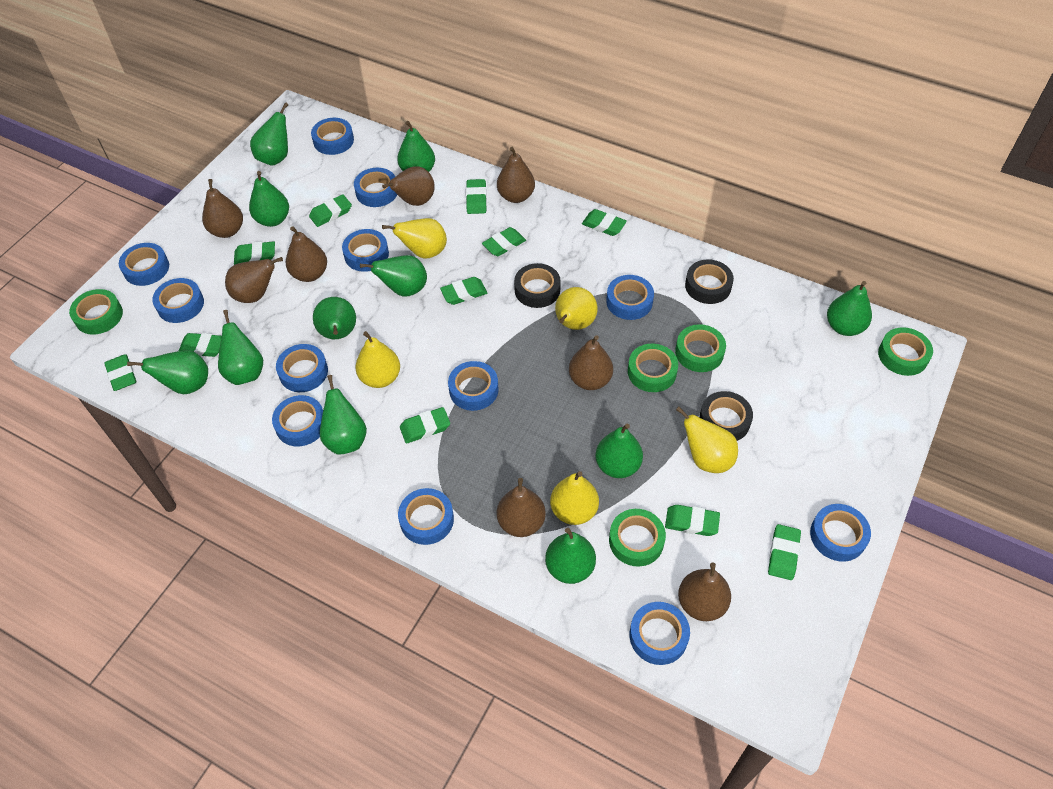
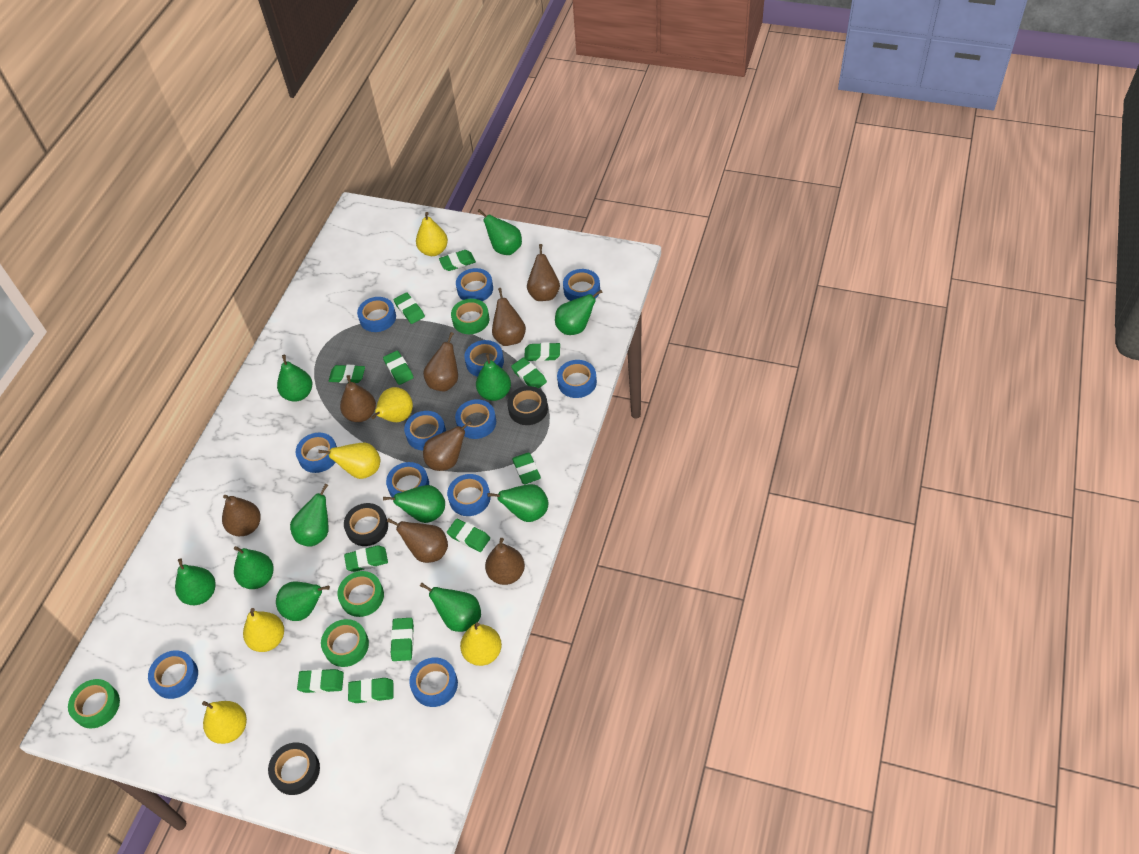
green eraser: 11 -> 12
green tape: 5 -> 4
yellow pear: 5 -> 6

